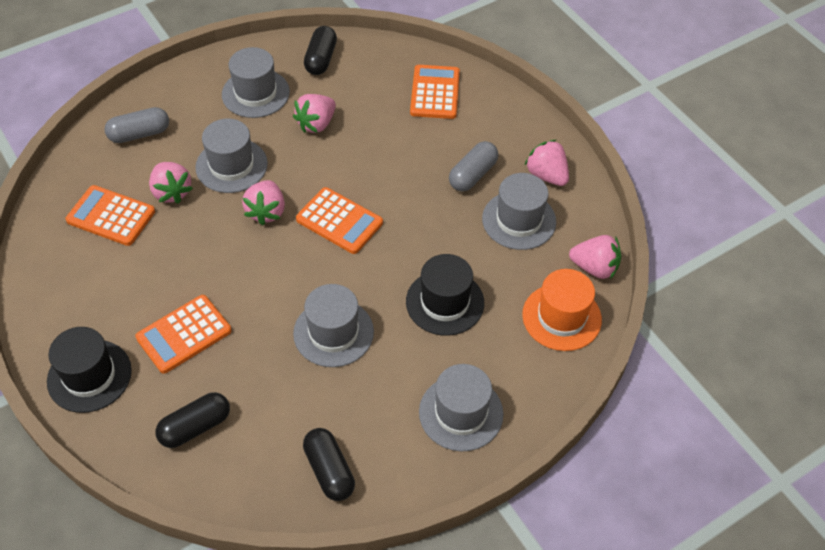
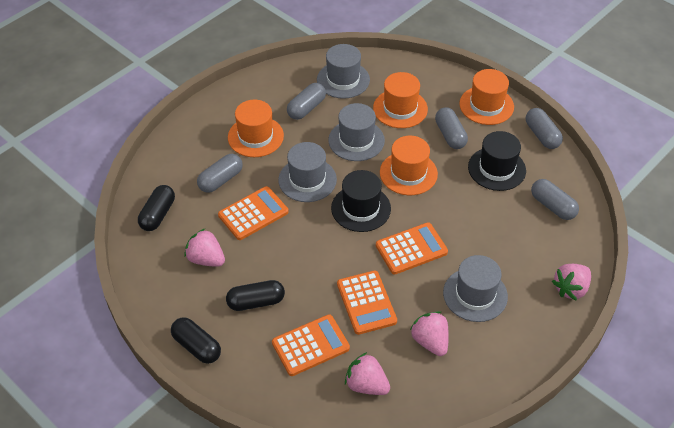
grey capsule: 2 -> 5
grey hat: 5 -> 4
orange hat: 1 -> 4
pink strawberry: 5 -> 4

